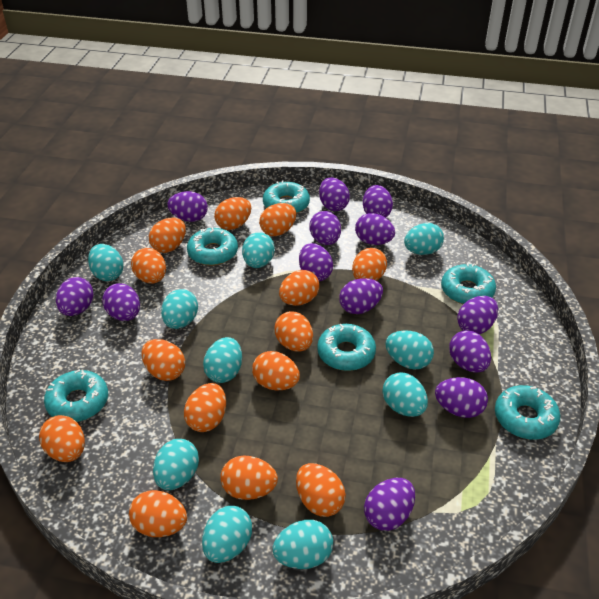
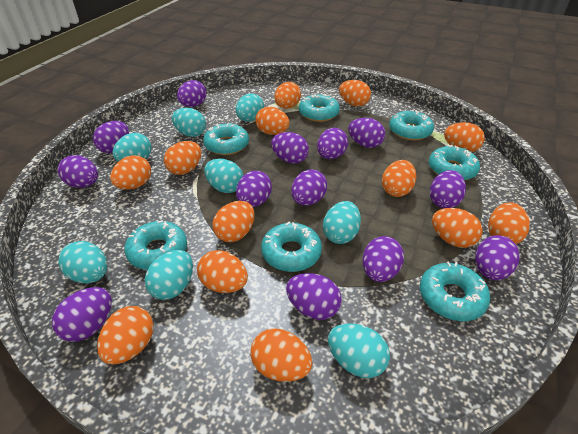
orange egg: 14 -> 13
turquoise donut: 6 -> 7
turquoise egg: 10 -> 8

